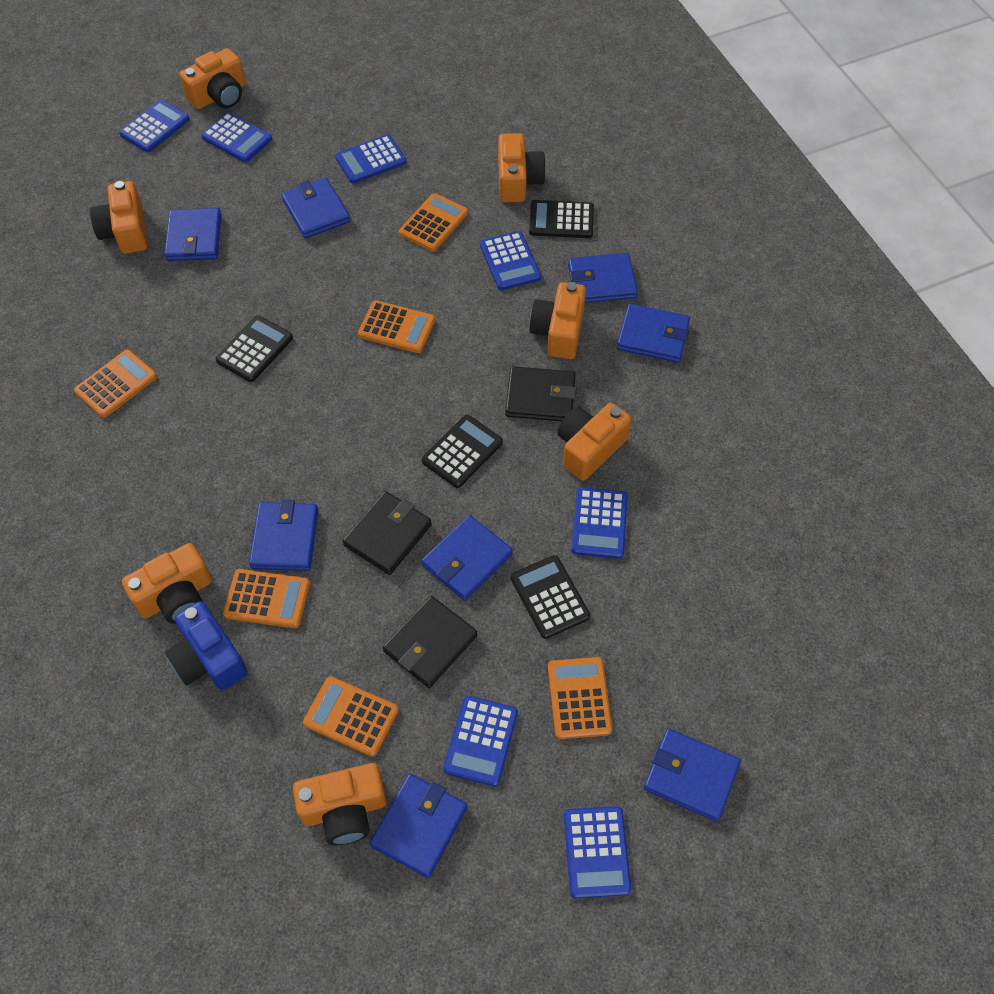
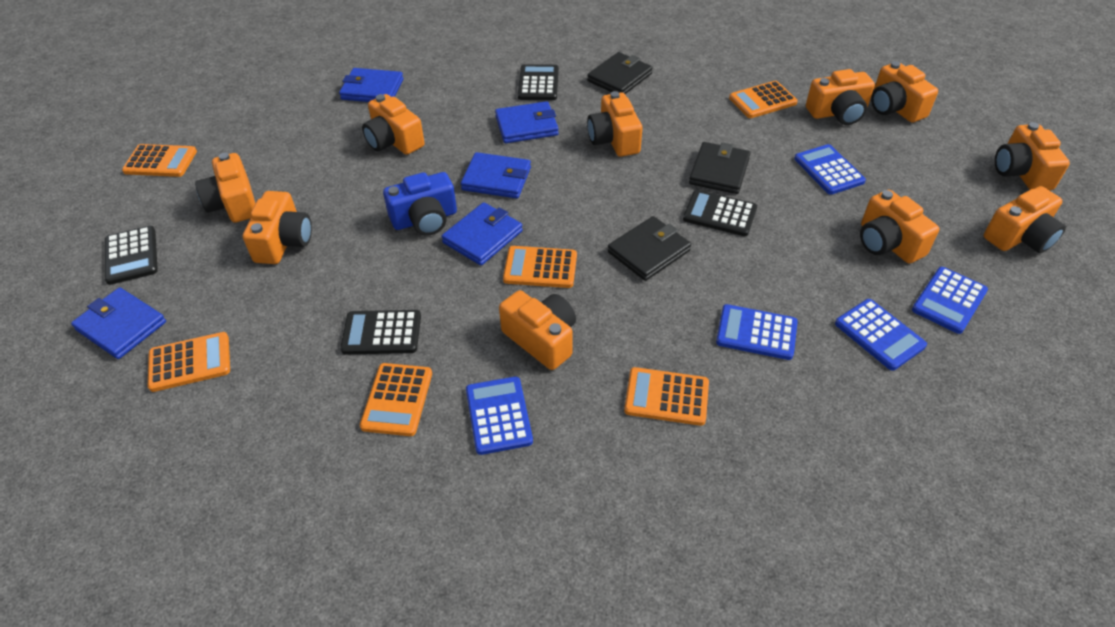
blue calculator: 7 -> 5
blue wallet: 8 -> 5
orange camera: 7 -> 10

